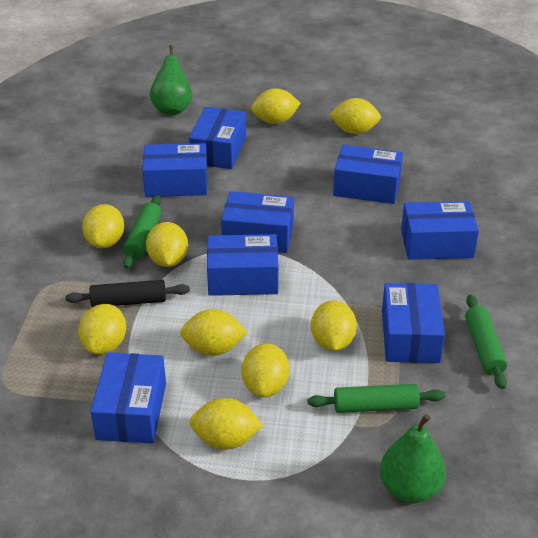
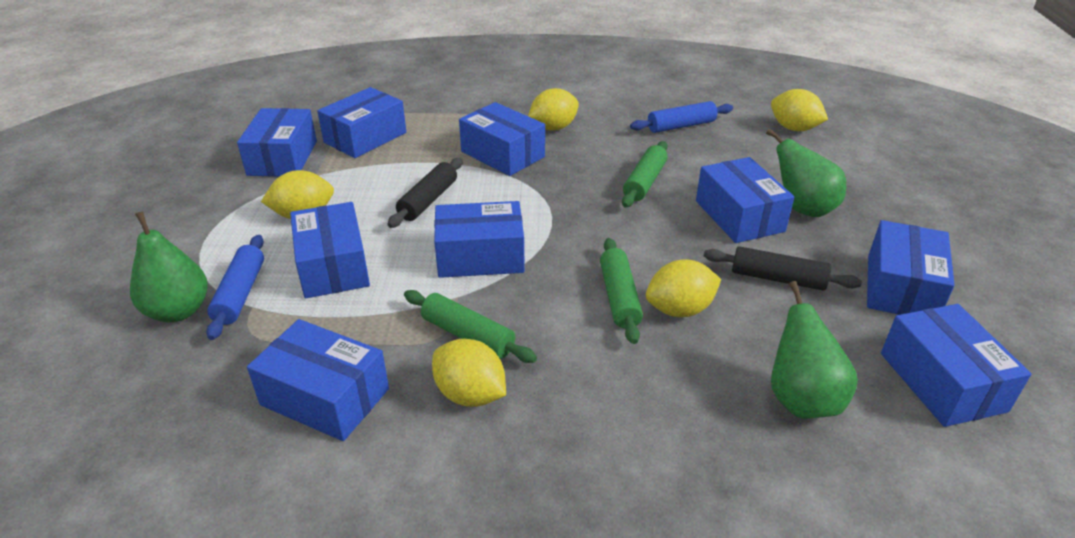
black rolling pin: 1 -> 2
blue box: 8 -> 9
blue rolling pin: 0 -> 2
green pear: 2 -> 3
yellow lemon: 9 -> 5

